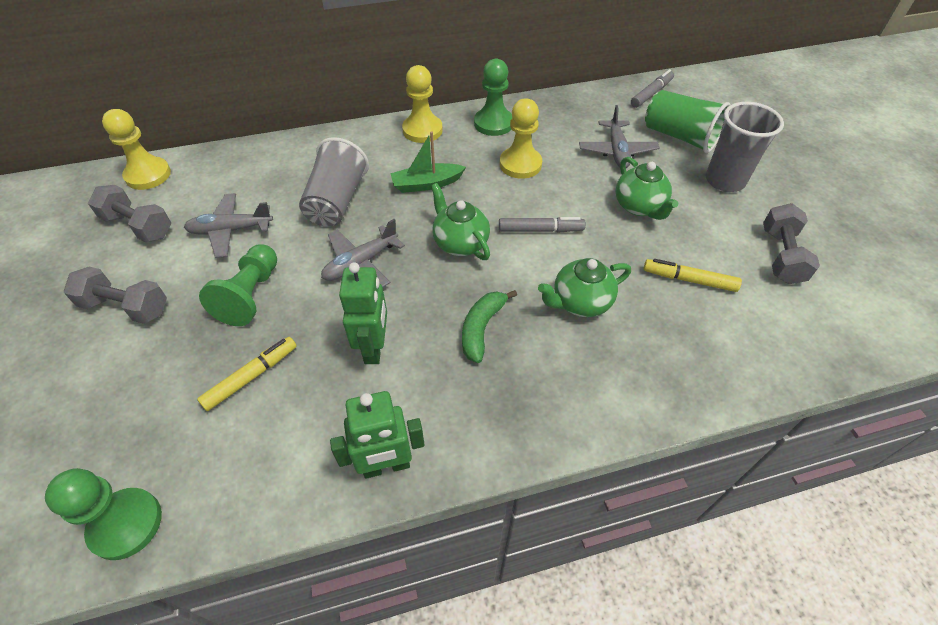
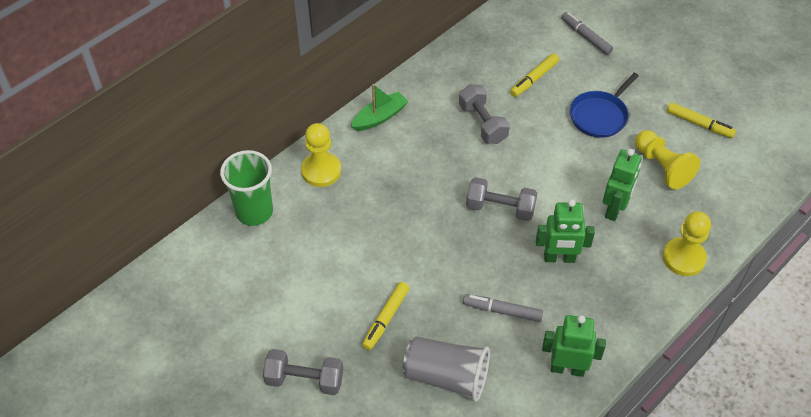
blue pan: 0 -> 1
green banana: 1 -> 0
green pawn: 3 -> 0
green robot: 2 -> 3
green teapot: 3 -> 0
grey cup: 2 -> 1
grey plane: 3 -> 0
yellow marker: 2 -> 3

